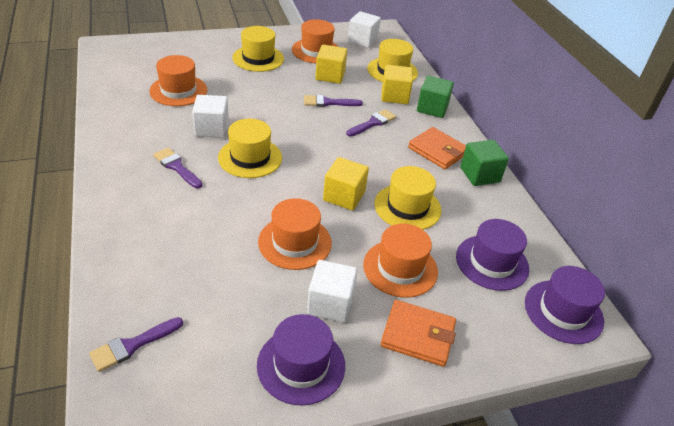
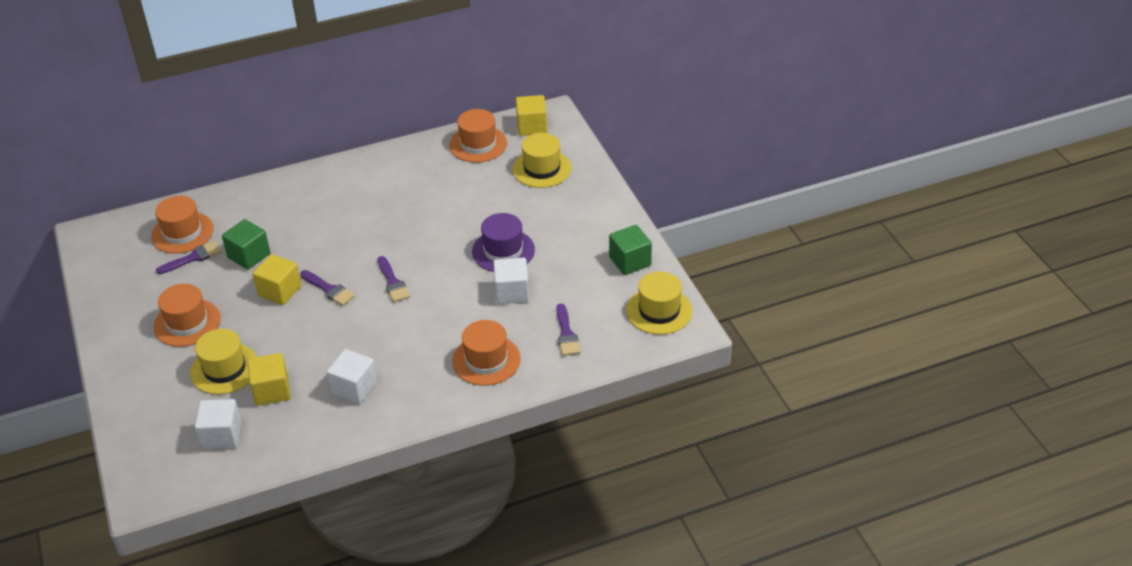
orange wallet: 2 -> 0
purple hat: 3 -> 1
yellow hat: 4 -> 3

